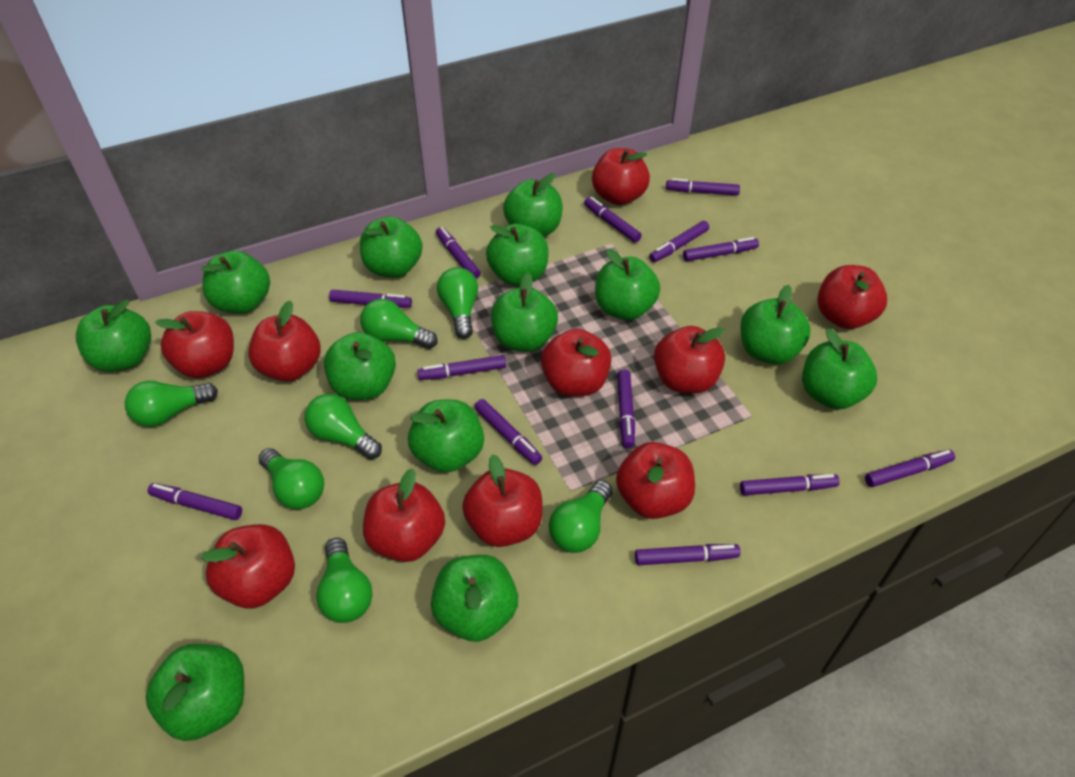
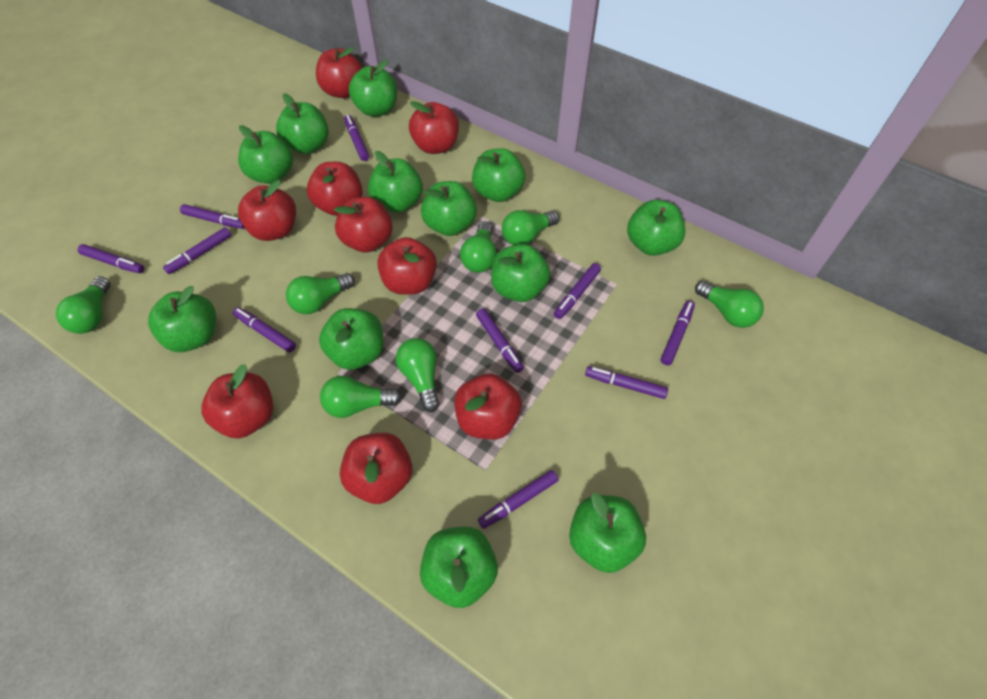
green apple: 13 -> 12
purple marker: 13 -> 10
red apple: 10 -> 9

